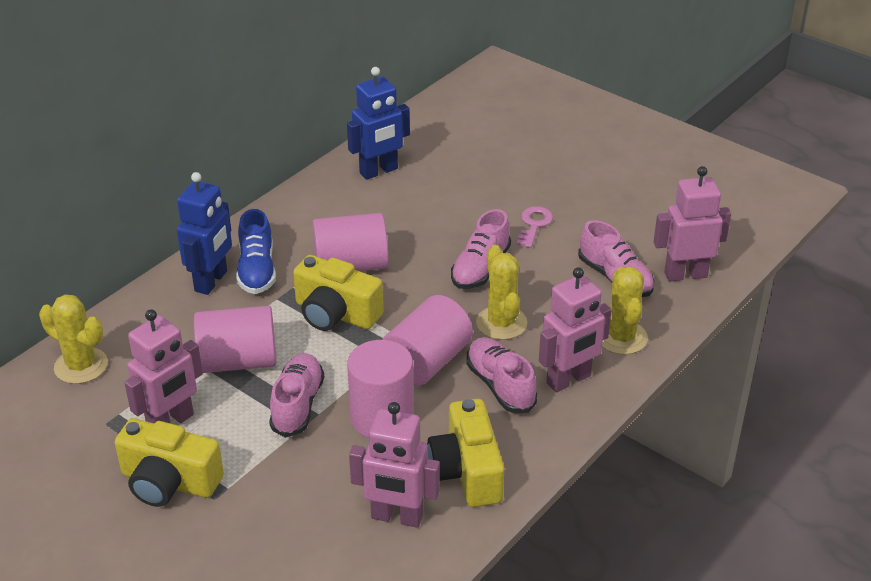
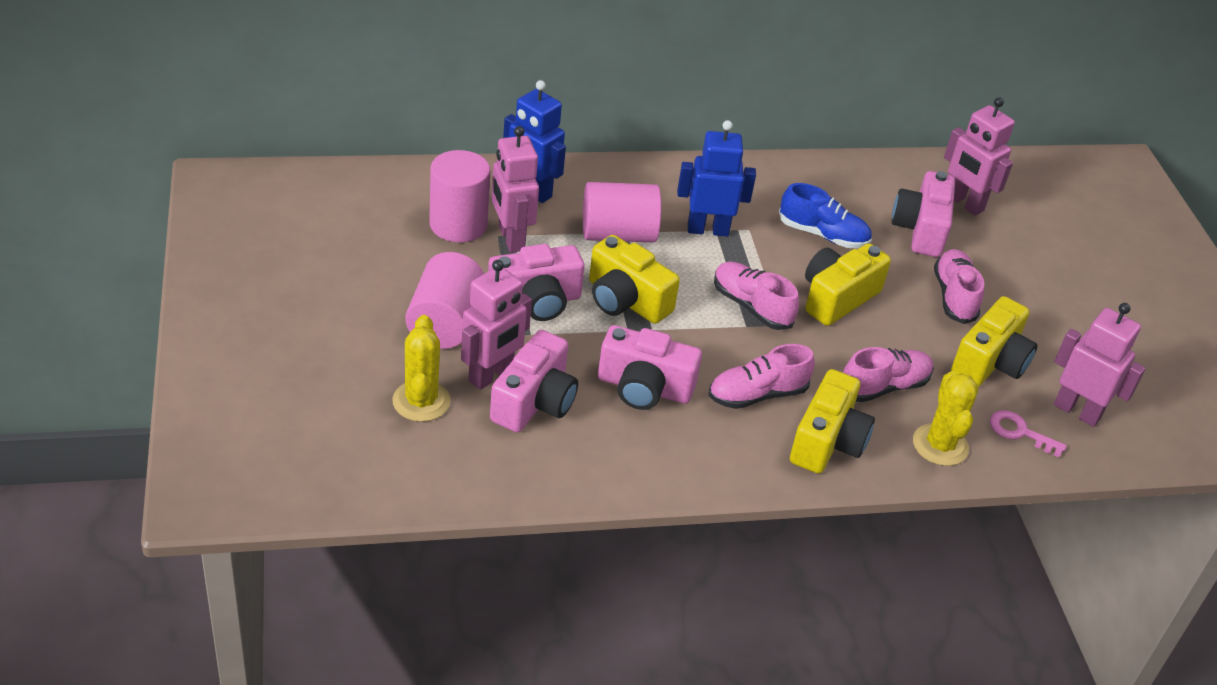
pink camera: 0 -> 4
pink cylinder: 4 -> 3
yellow cactus: 3 -> 2
yellow camera: 3 -> 4

